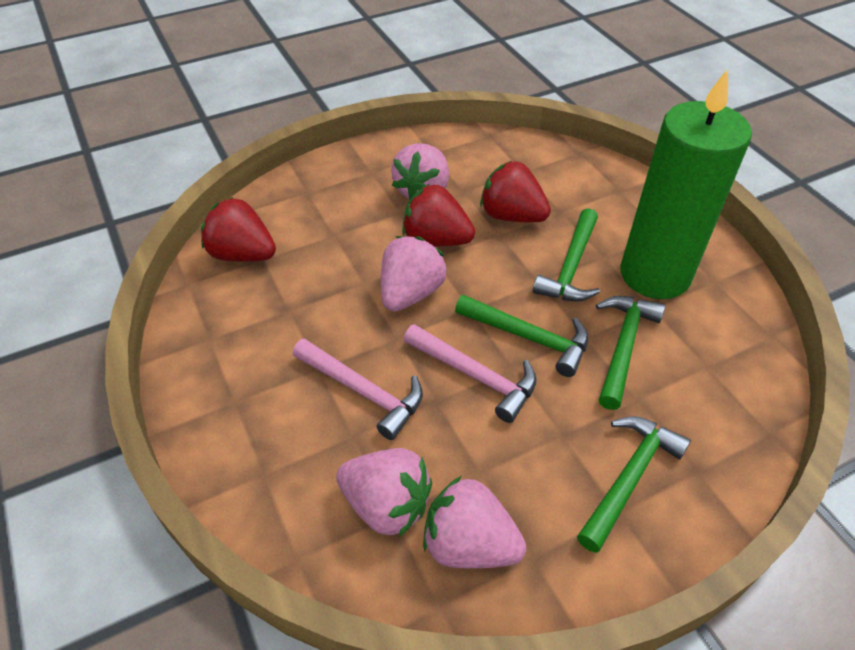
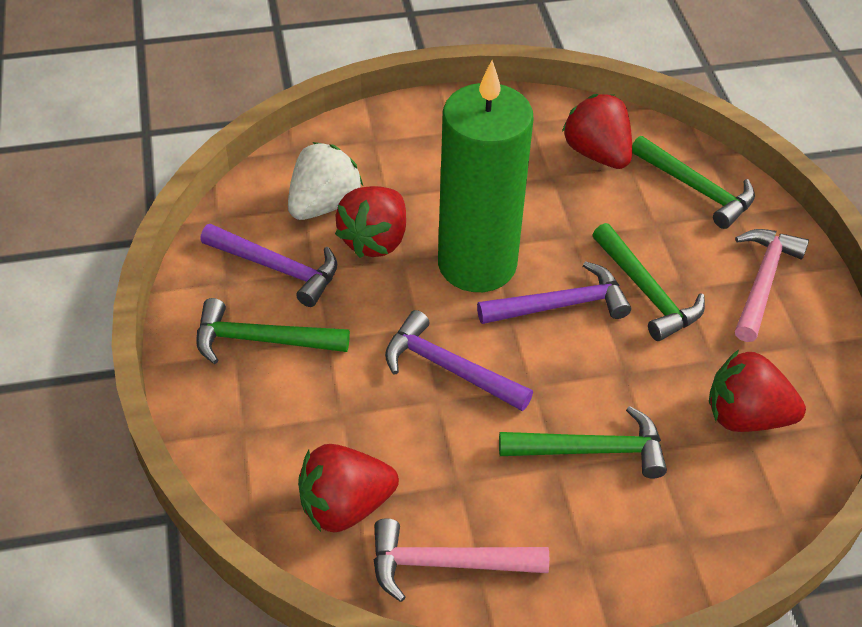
pink strawberry: 4 -> 0
purple hammer: 0 -> 3
red strawberry: 3 -> 4
white strawberry: 0 -> 1

